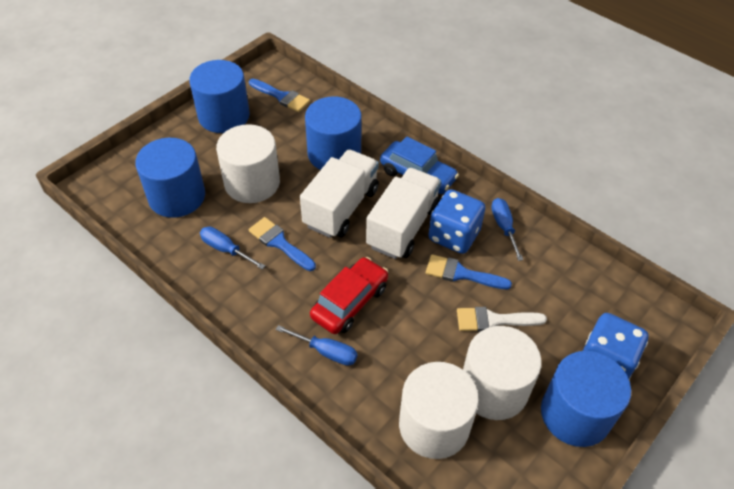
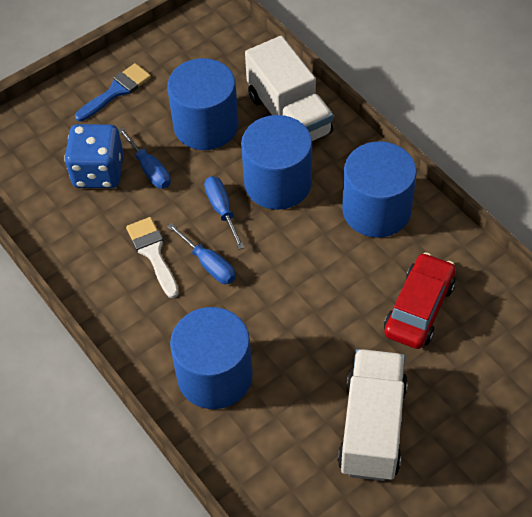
blue brush: 3 -> 1
blue car: 1 -> 0
blue dice: 2 -> 1
white cylinder: 3 -> 0

